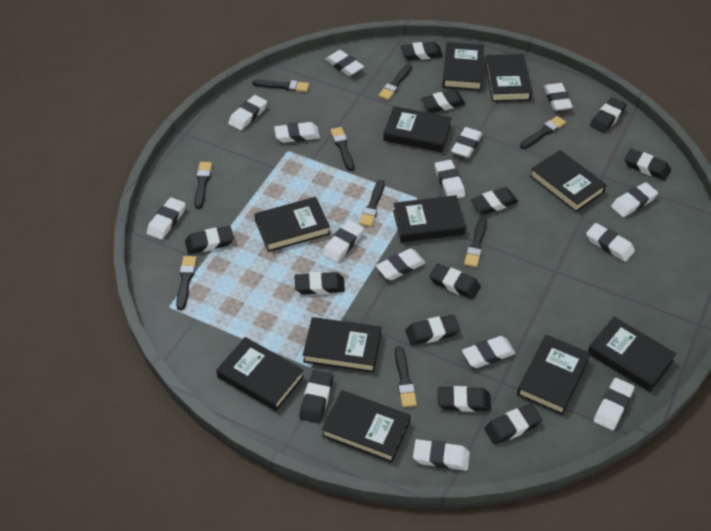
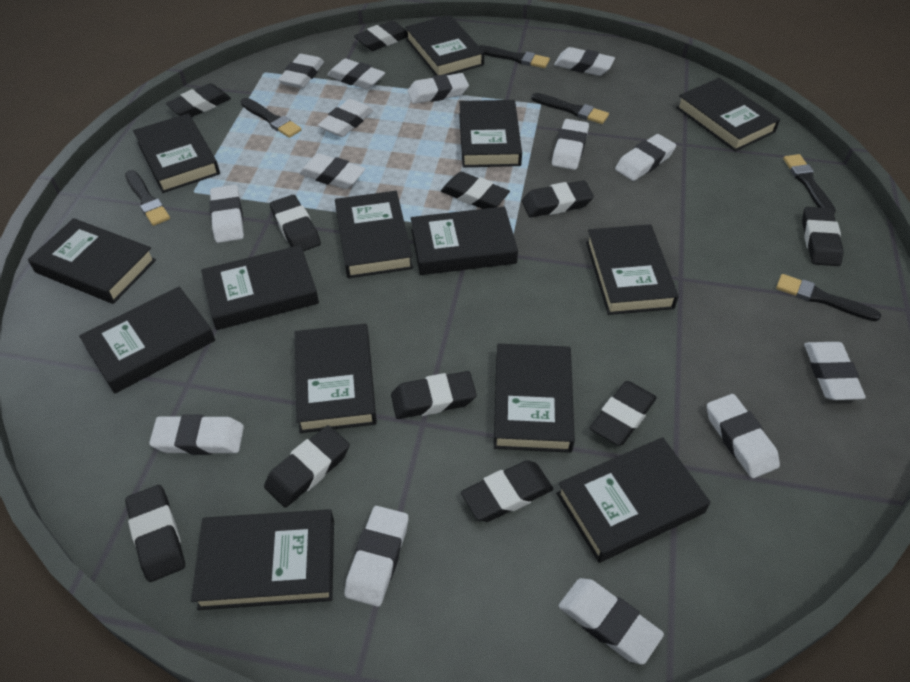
black book: 11 -> 14
black brush: 9 -> 6
black eraser: 12 -> 11

